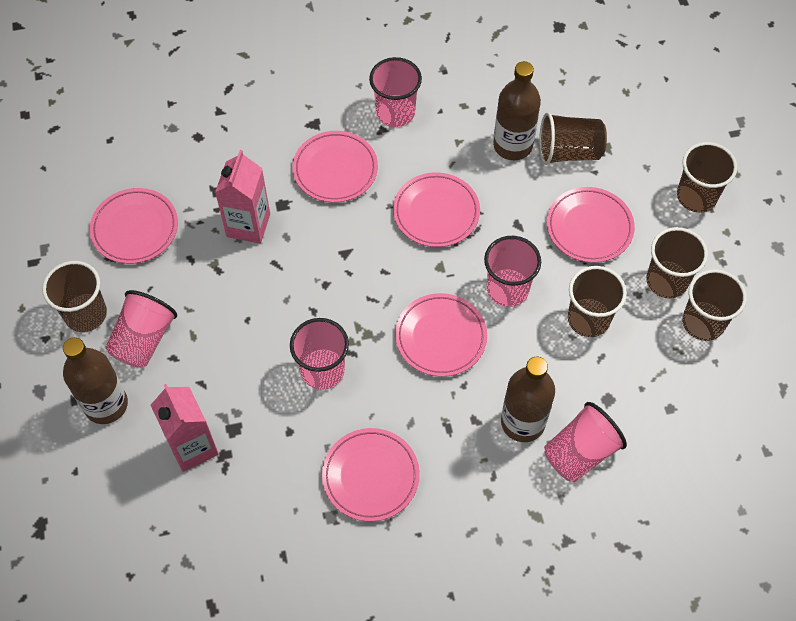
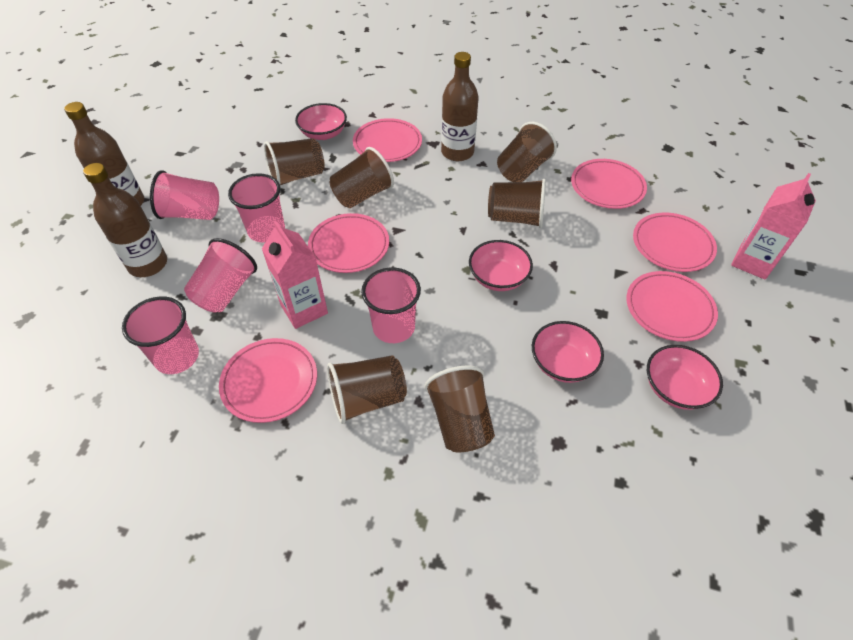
pink bowl: 0 -> 4

